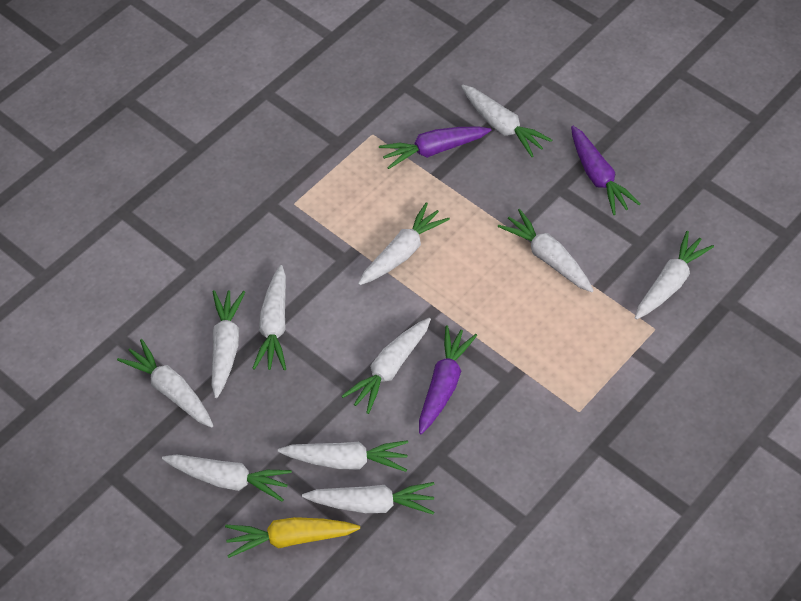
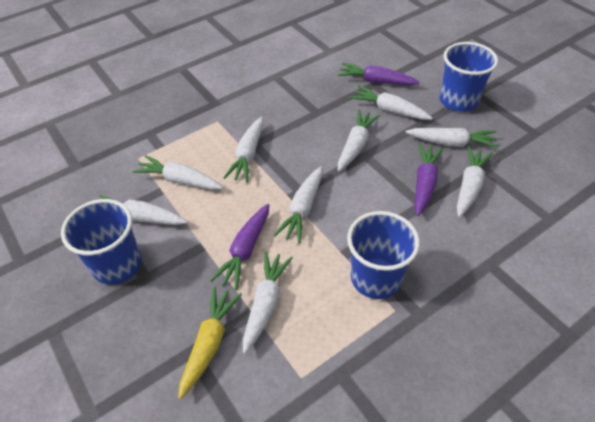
blue cup: 0 -> 3
white carrot: 11 -> 9

